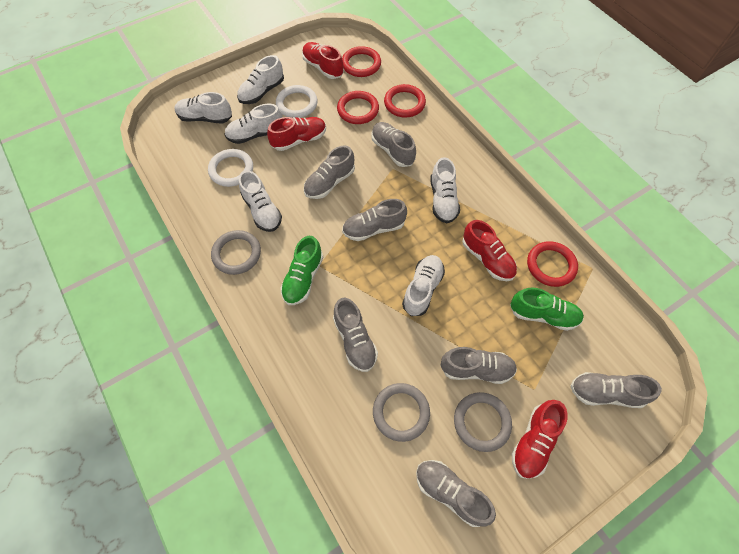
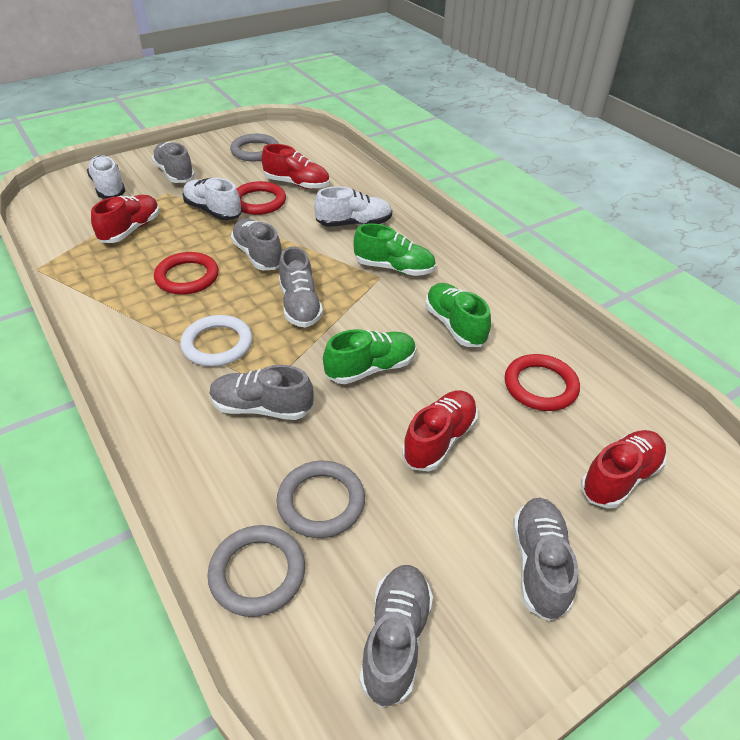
green shoe: 2 -> 3
grey shoe: 7 -> 6
red ring: 4 -> 3
white ring: 2 -> 1
white shoe: 6 -> 3

